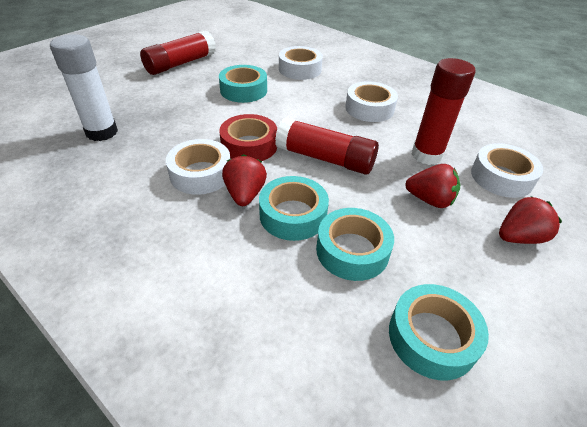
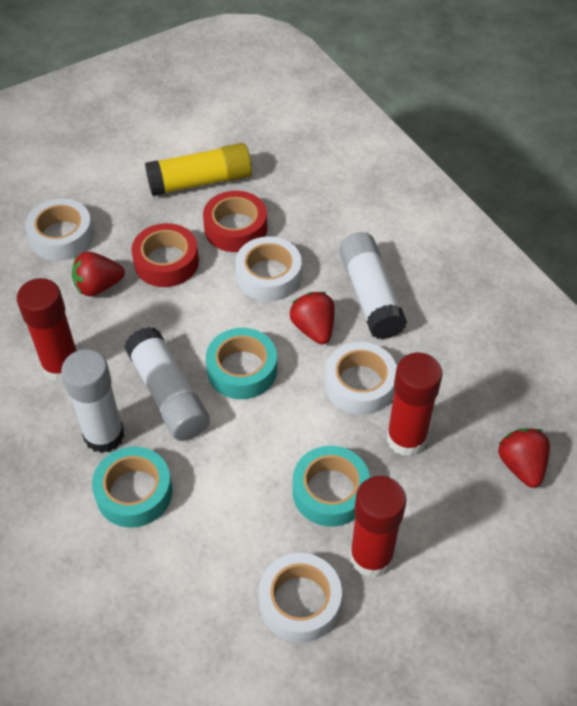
red tape: 1 -> 2
turquoise tape: 4 -> 3
white glue stick: 1 -> 3
yellow glue stick: 0 -> 1

